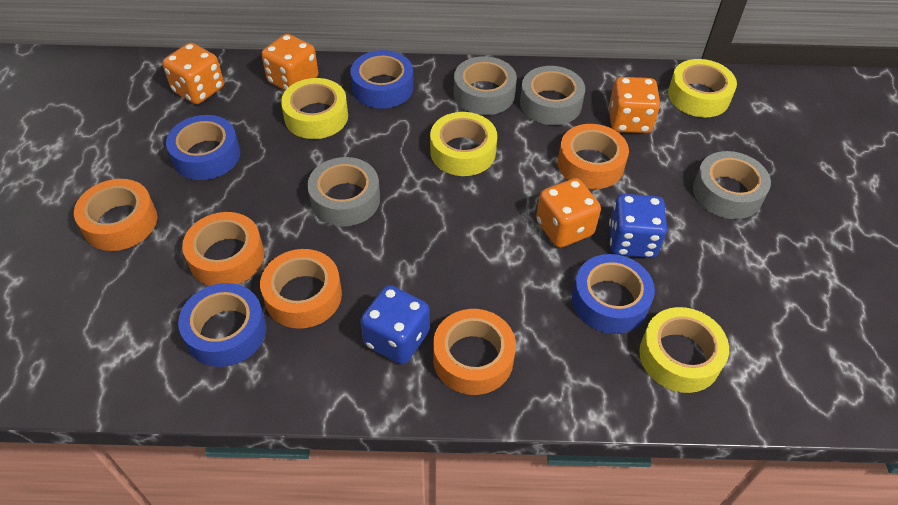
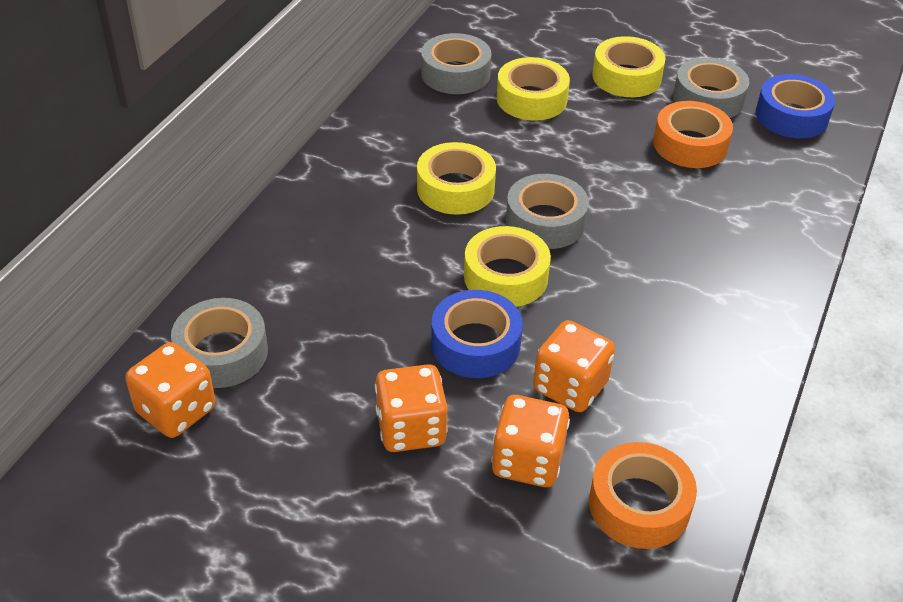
blue dice: 2 -> 0
blue tape: 4 -> 2
orange tape: 5 -> 2

